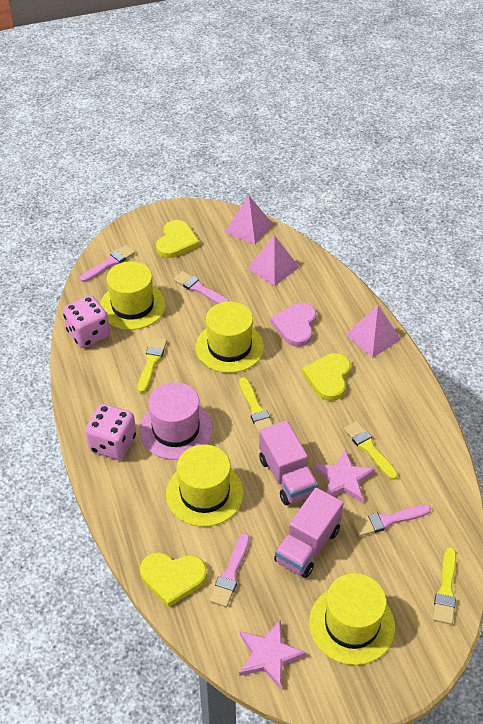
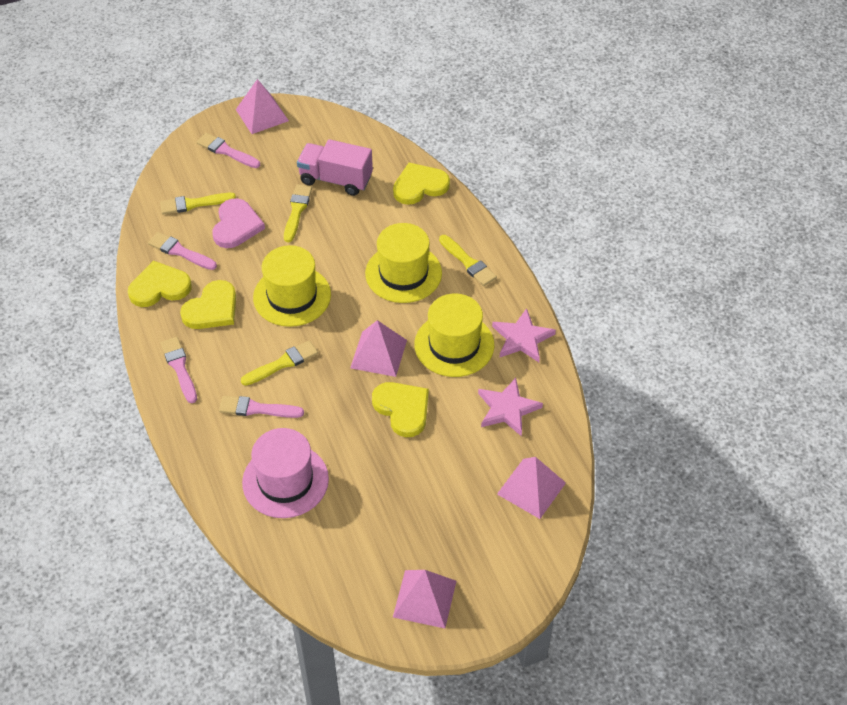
pink dice: 2 -> 0
pink pyramid: 3 -> 4
pink truck: 2 -> 1
yellow hat: 4 -> 3
yellow heart: 3 -> 4

